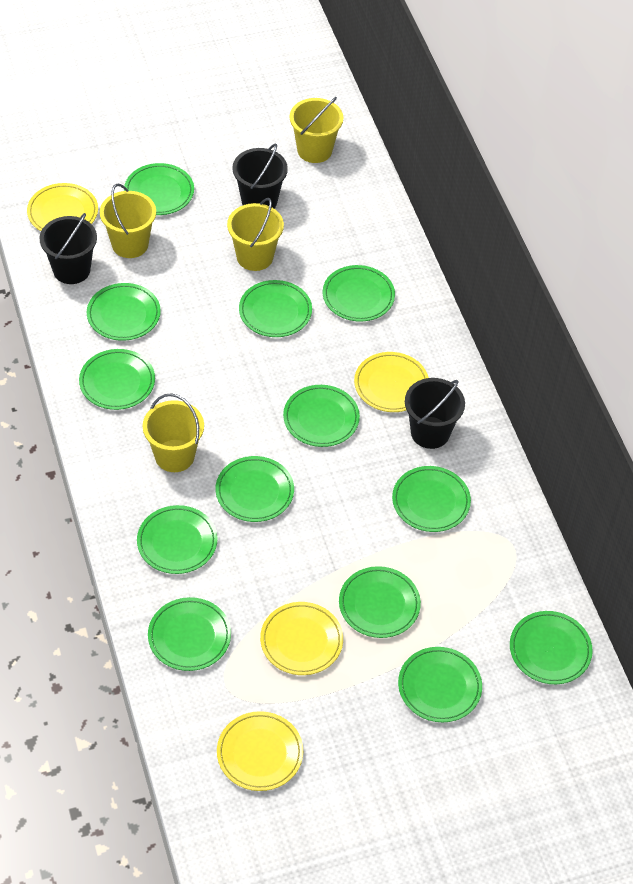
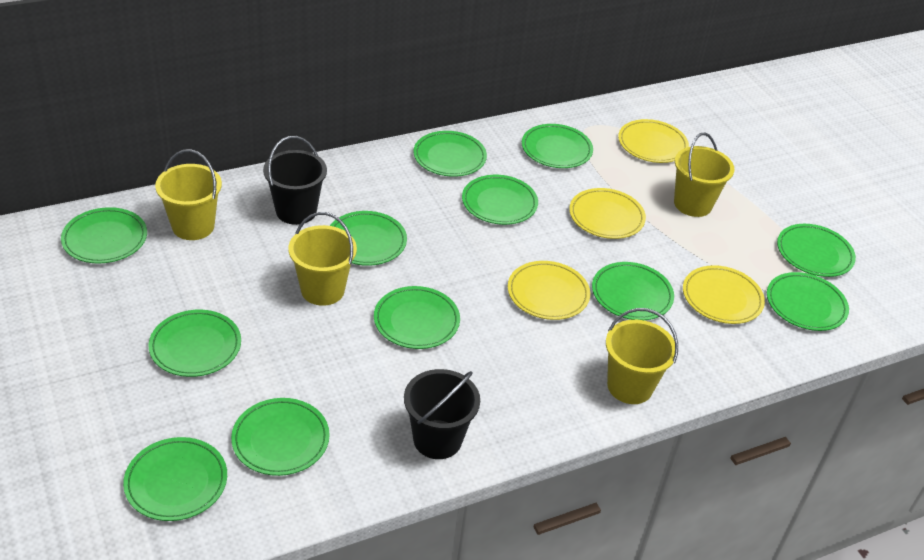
black bucket: 3 -> 2
green plate: 13 -> 12

